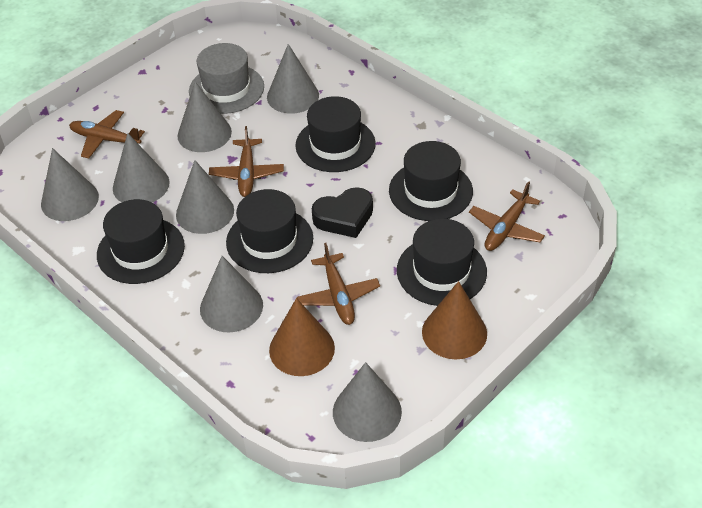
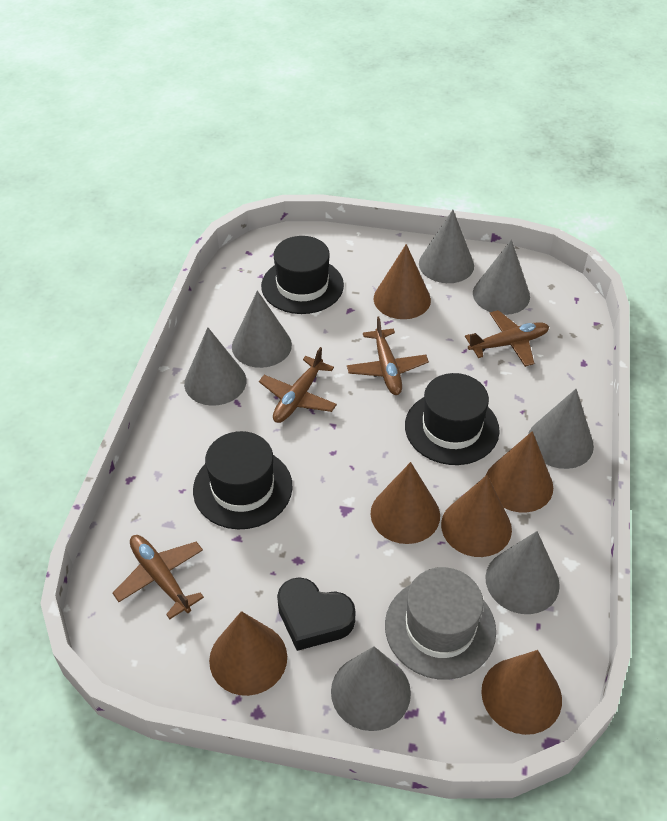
black hat: 5 -> 3
brown cone: 2 -> 6

